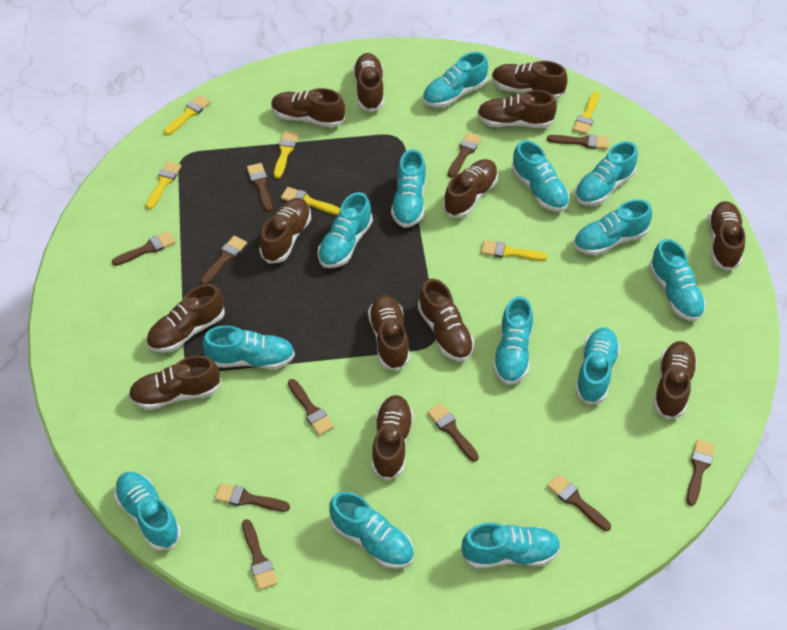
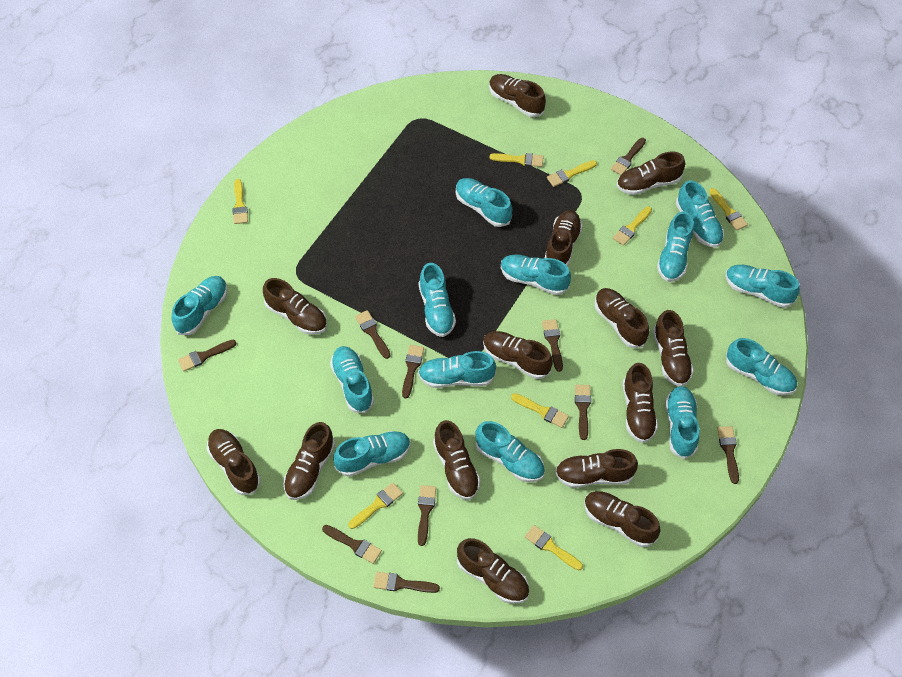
brown brush: 11 -> 10
brown shoe: 13 -> 14
yellow brush: 6 -> 8

